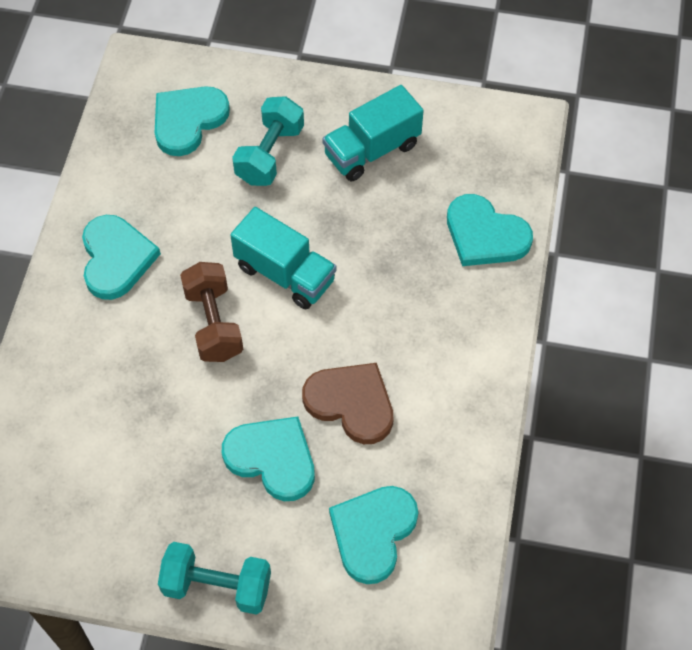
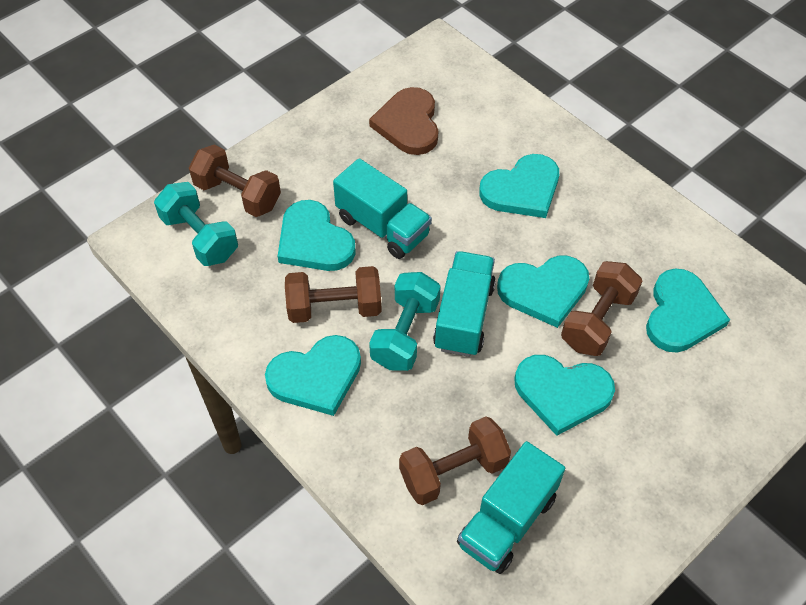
brown dumbbell: 1 -> 4
turquoise heart: 5 -> 6
turquoise truck: 2 -> 3

